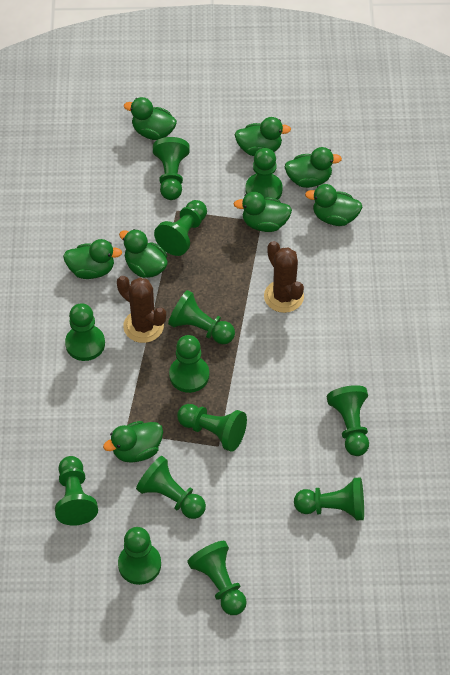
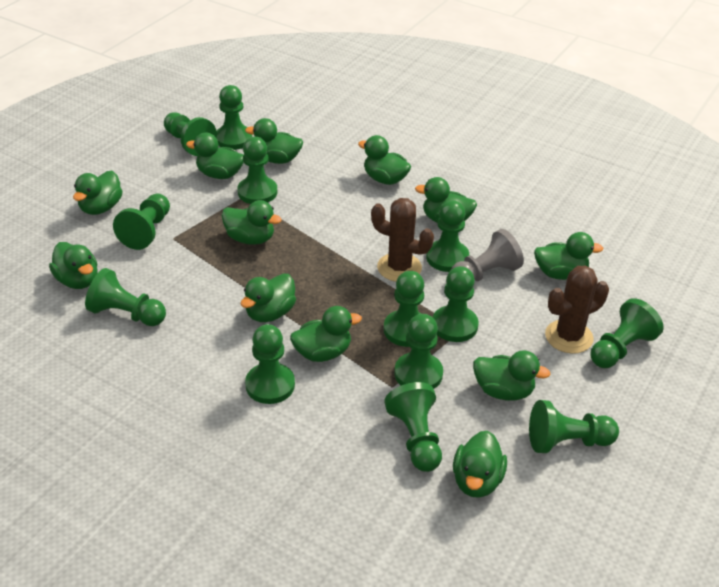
green duck: 8 -> 12
grey pawn: 0 -> 1

